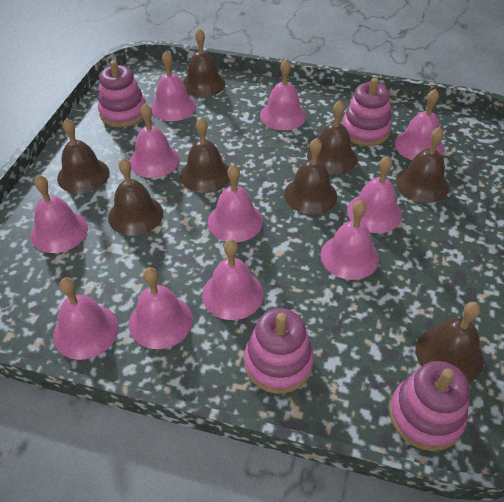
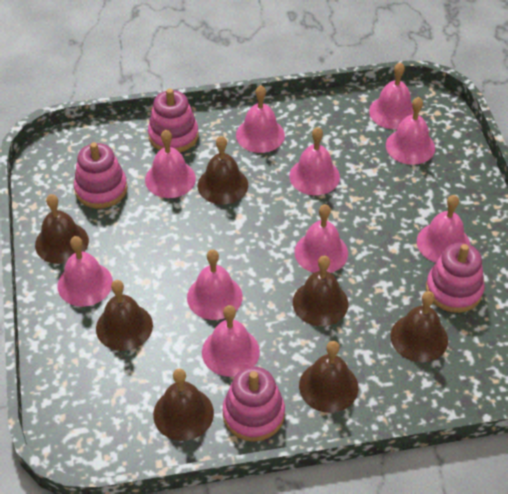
brown bell: 8 -> 7
pink bell: 11 -> 10

